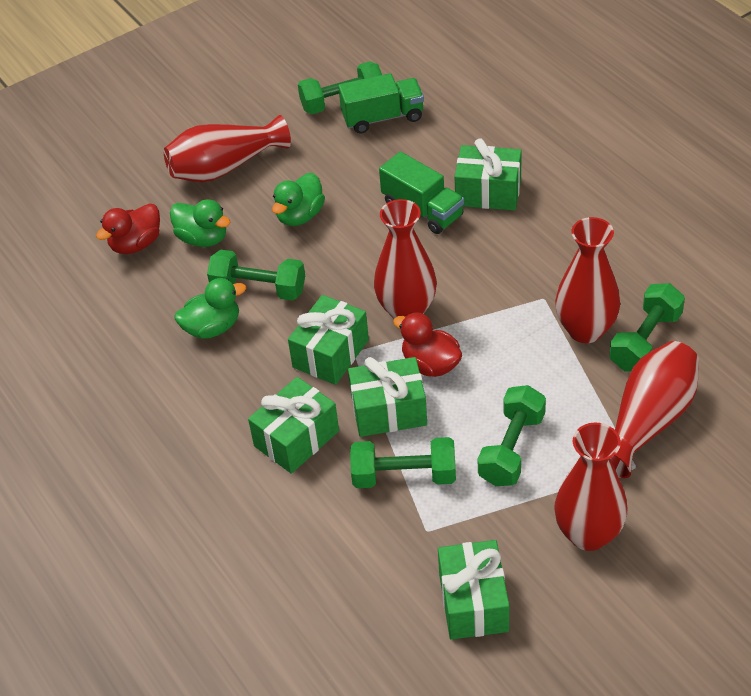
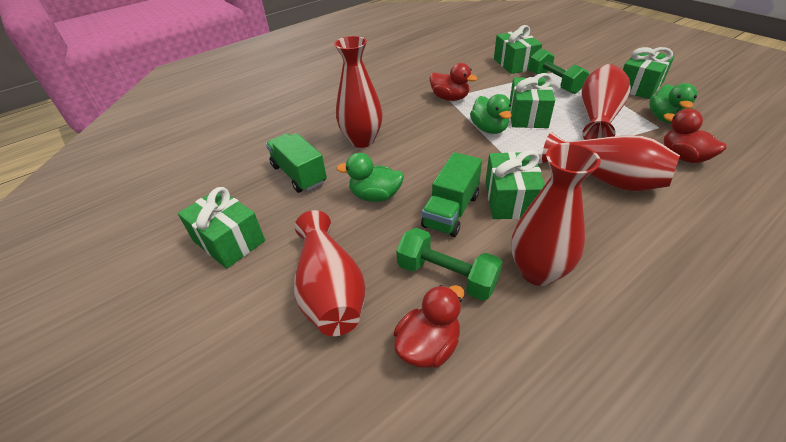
green dumbbell: 5 -> 2
red duck: 2 -> 3

